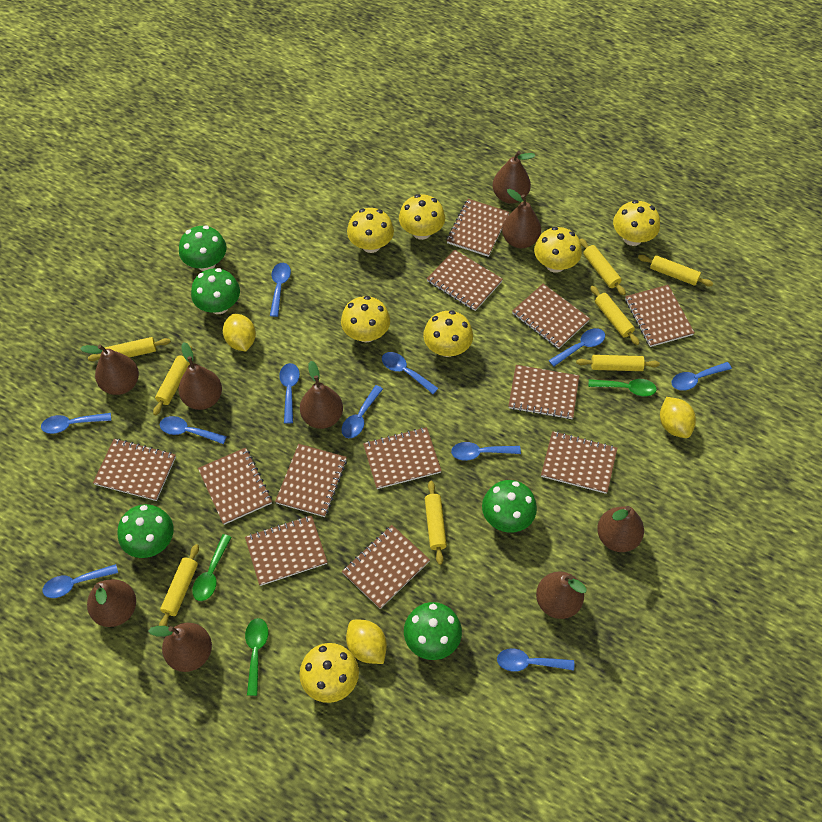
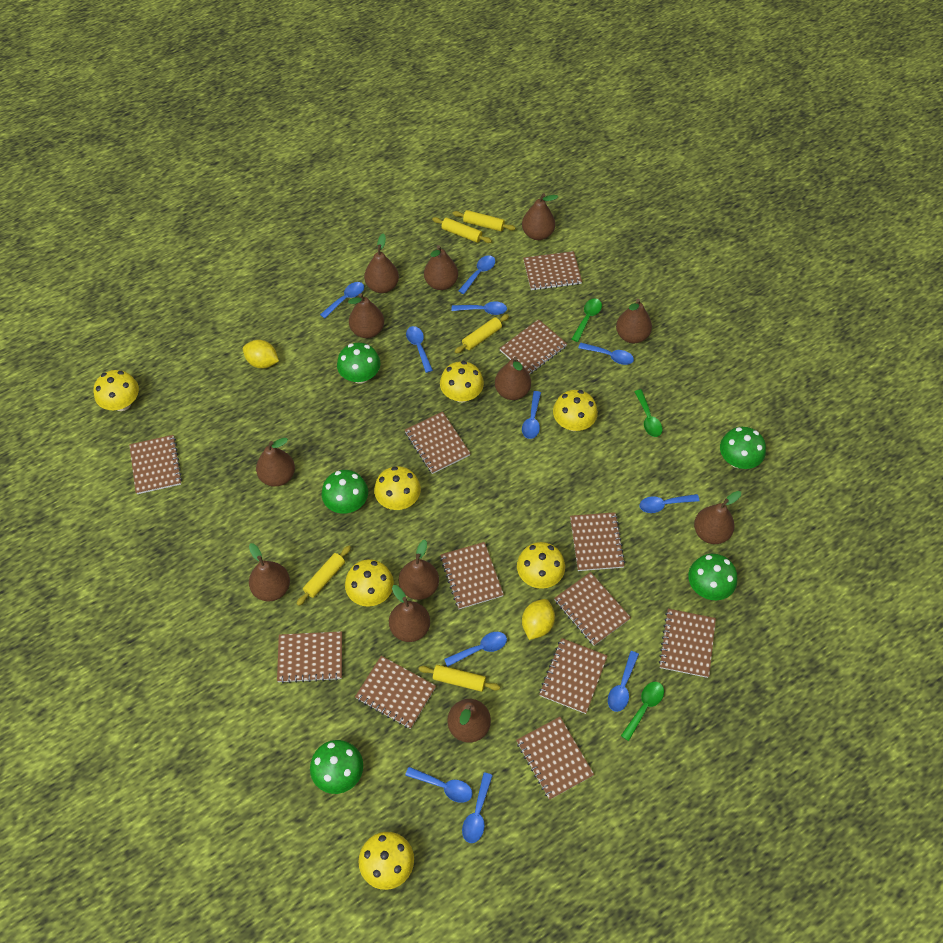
brown pear: 9 -> 12
yellow lemon: 3 -> 2
yellow rolling pin: 8 -> 5

